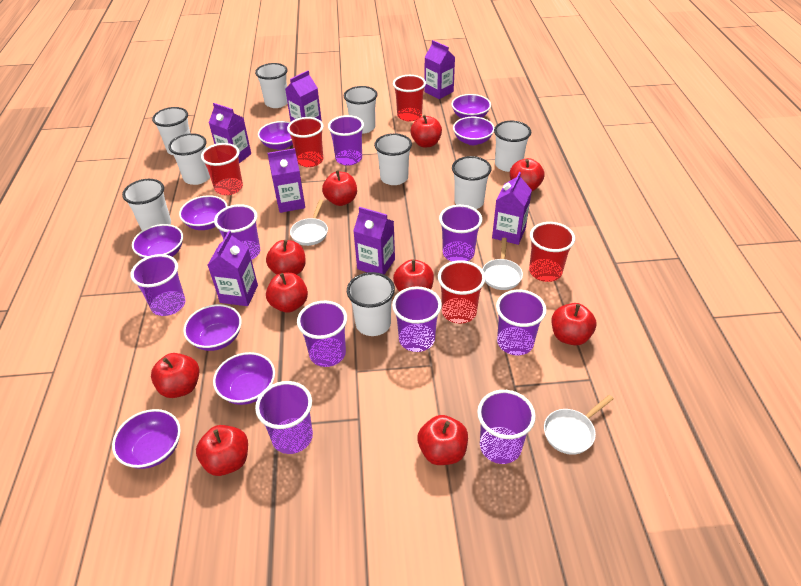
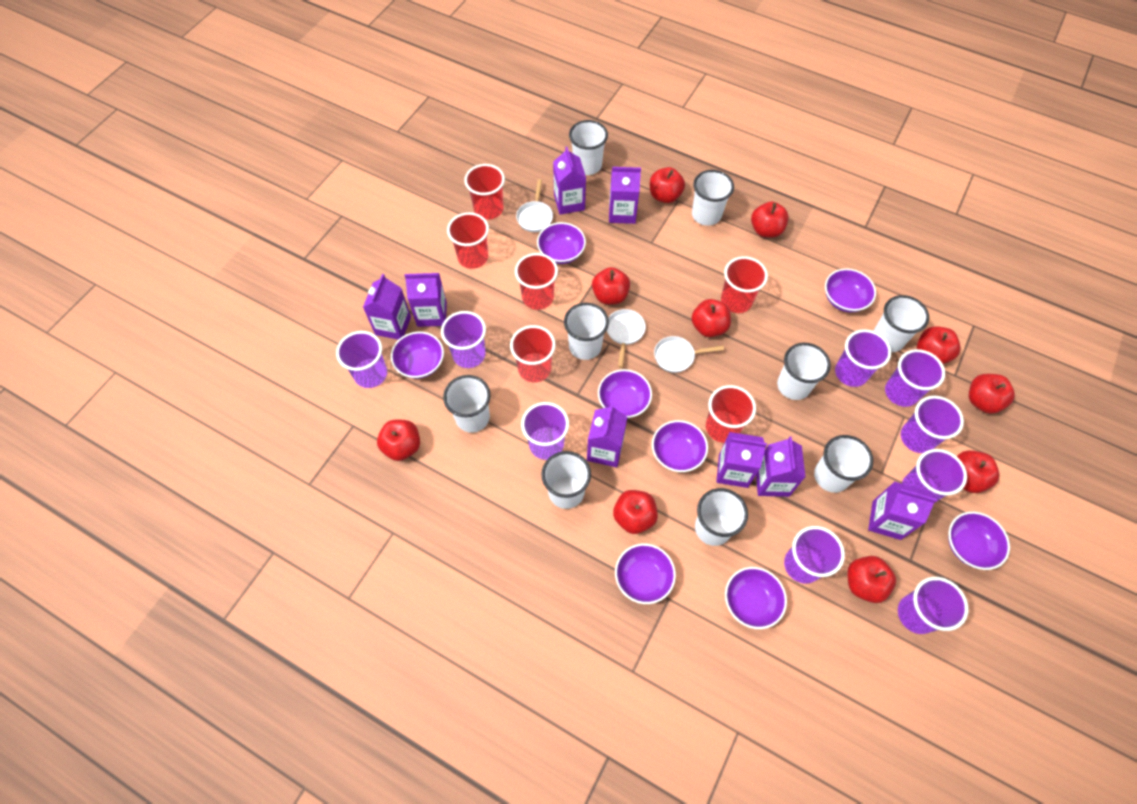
purple carton: 7 -> 8
red cup: 5 -> 6

